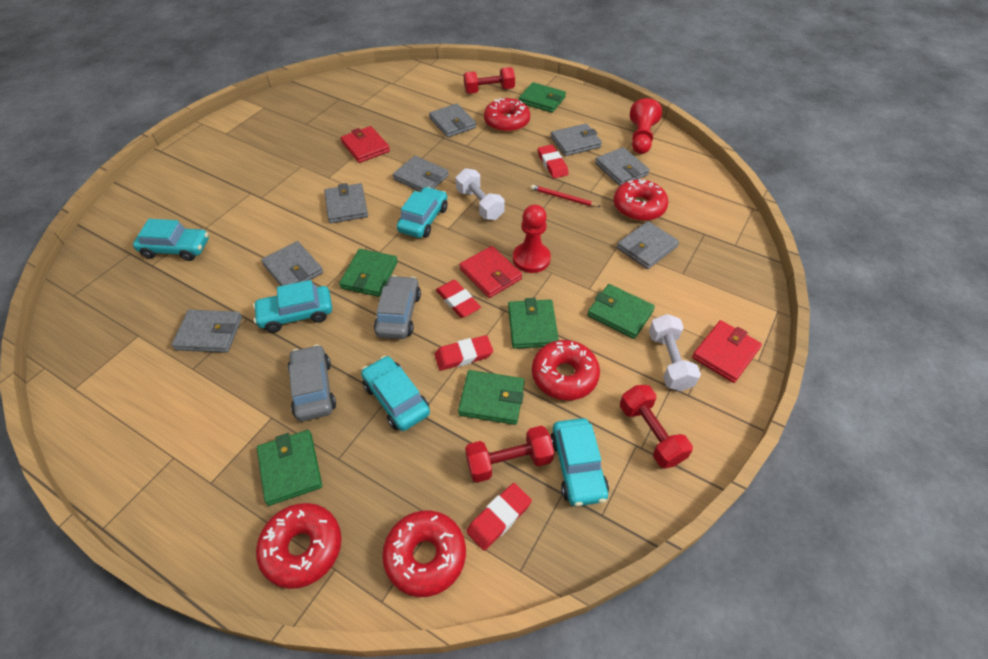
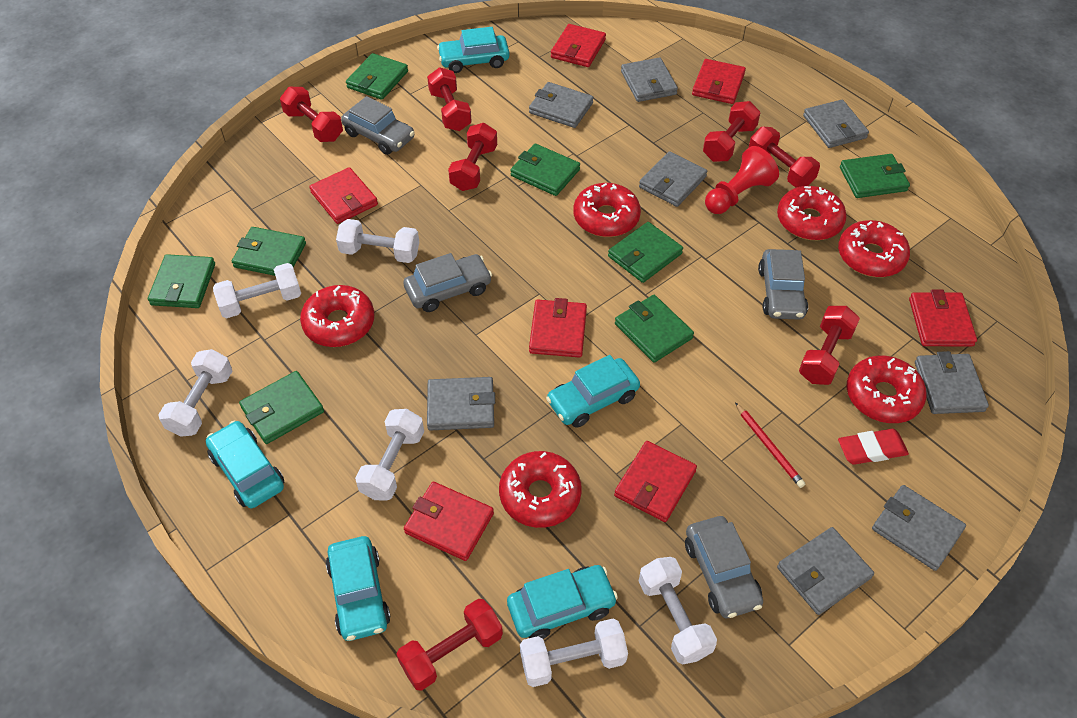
green wallet: 6 -> 8
grey car: 2 -> 4
red donut: 5 -> 6
red dumbbell: 3 -> 7
red eraser: 4 -> 1
red pawn: 2 -> 1
red wallet: 3 -> 7
white dumbbell: 2 -> 6

